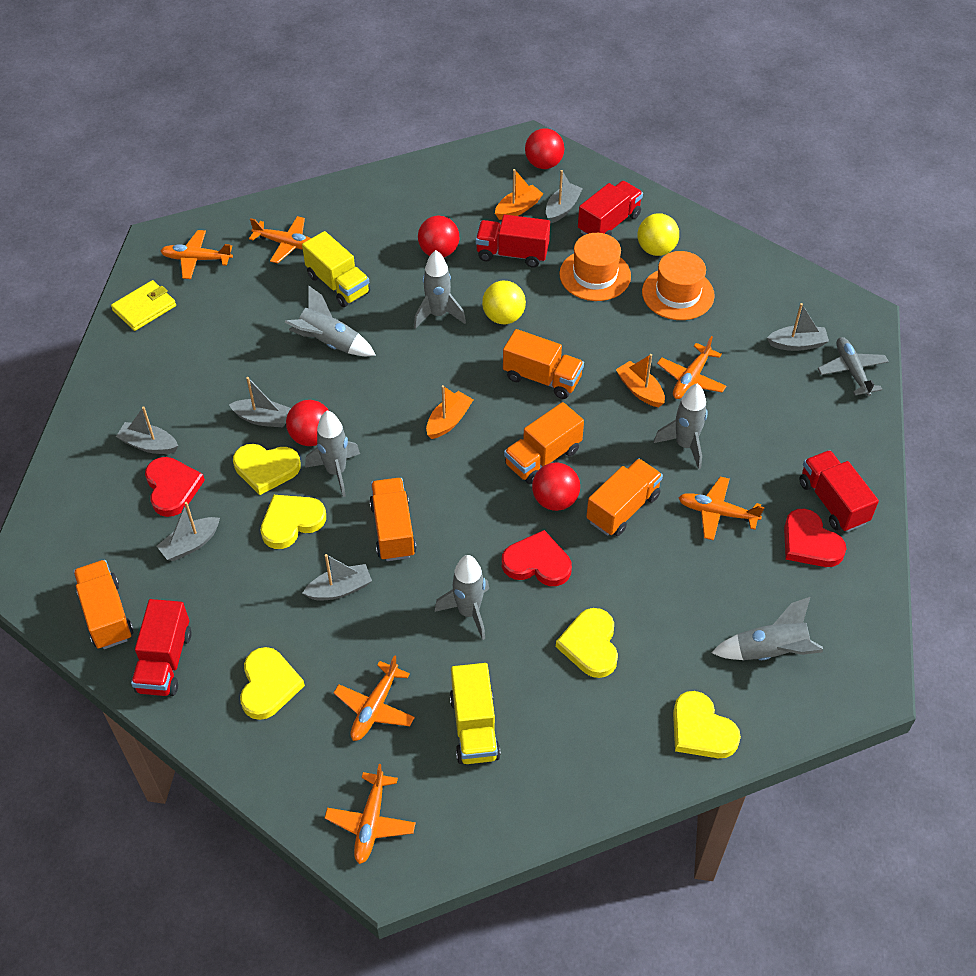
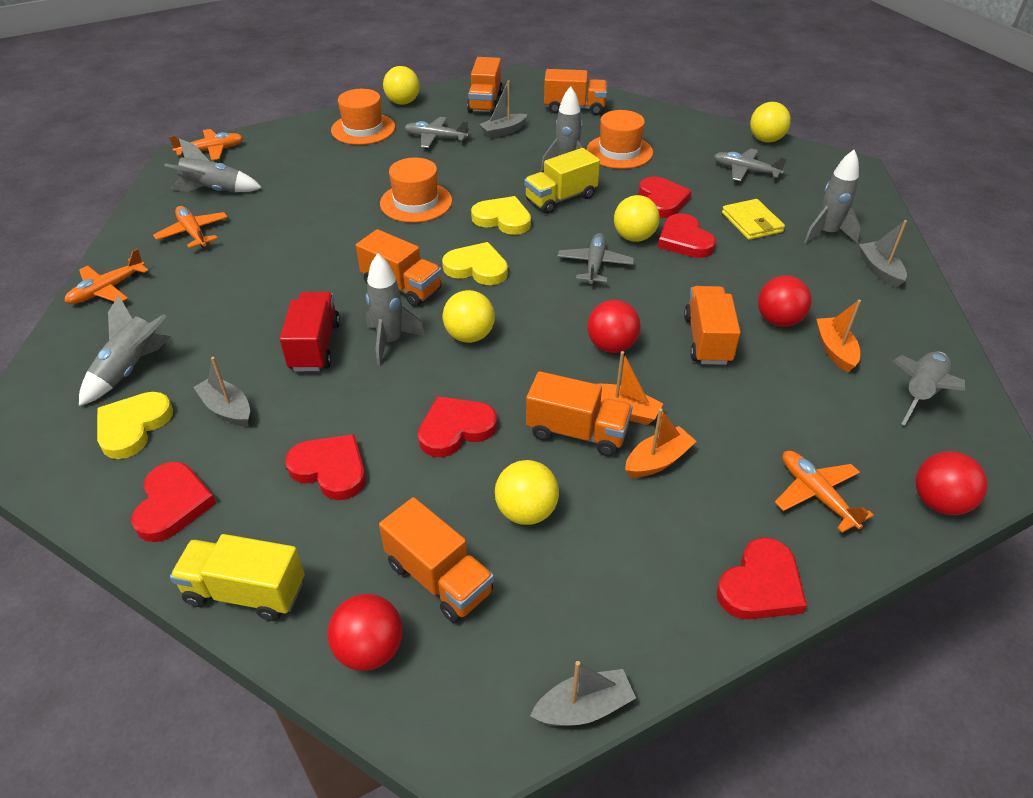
grey boat: 6 -> 4
grey plane: 1 -> 3
orange hat: 2 -> 3
orange plane: 6 -> 4
orange truck: 5 -> 6
red heart: 3 -> 6
red truck: 4 -> 1
yellow ball: 2 -> 5
yellow heart: 5 -> 3

